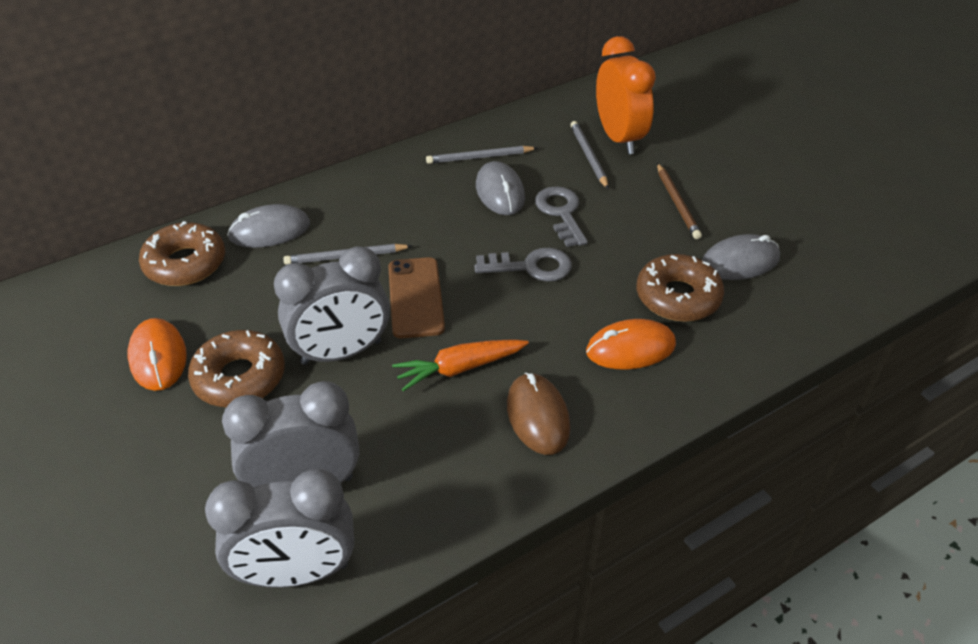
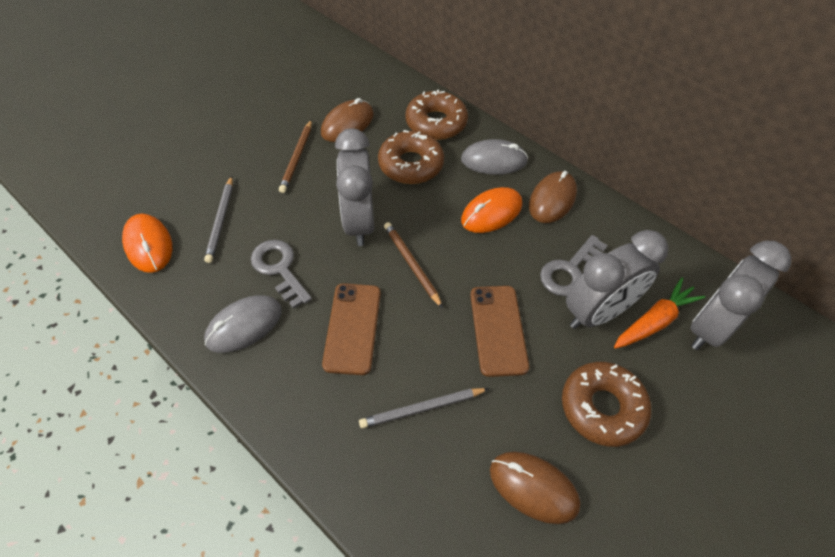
brown mouse: 1 -> 3
brown pencil: 1 -> 2
brown phone: 1 -> 2
grey mouse: 3 -> 2
grey pencil: 3 -> 2
orange clock: 1 -> 0

